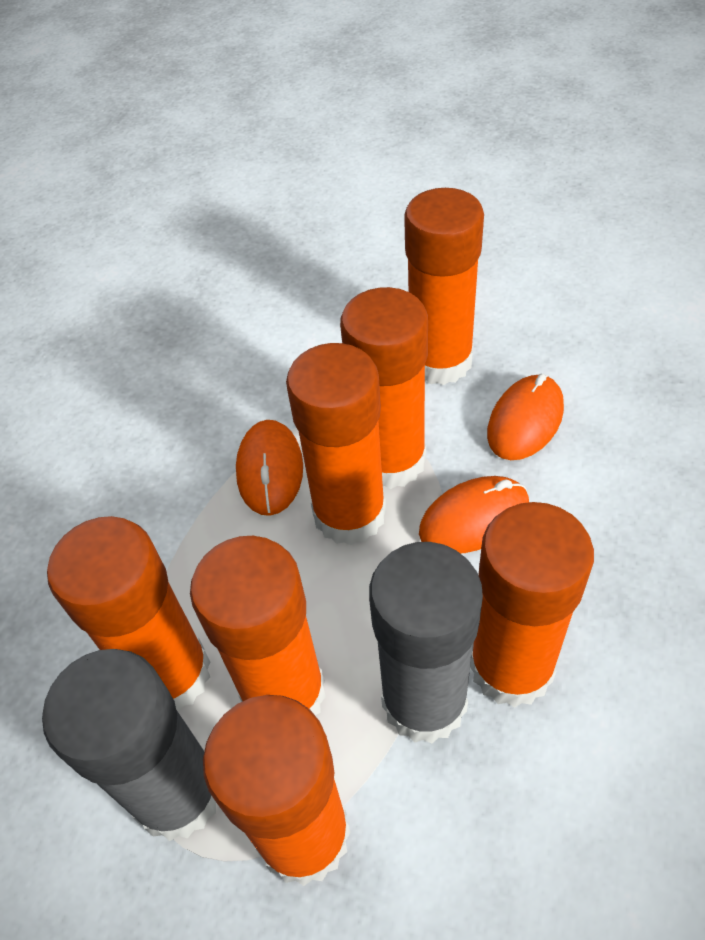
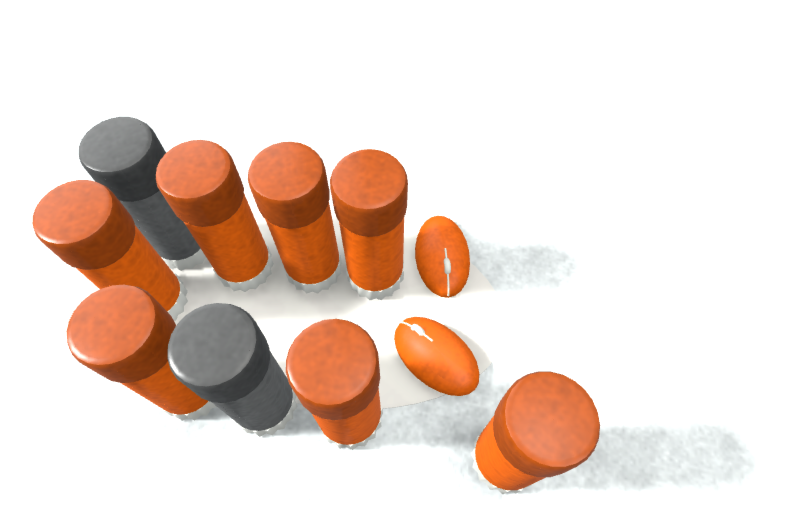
orange mouse: 3 -> 2

